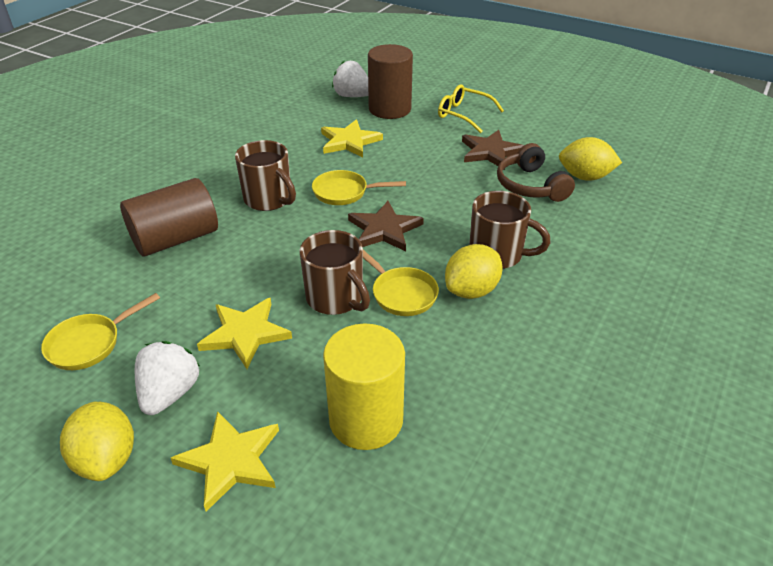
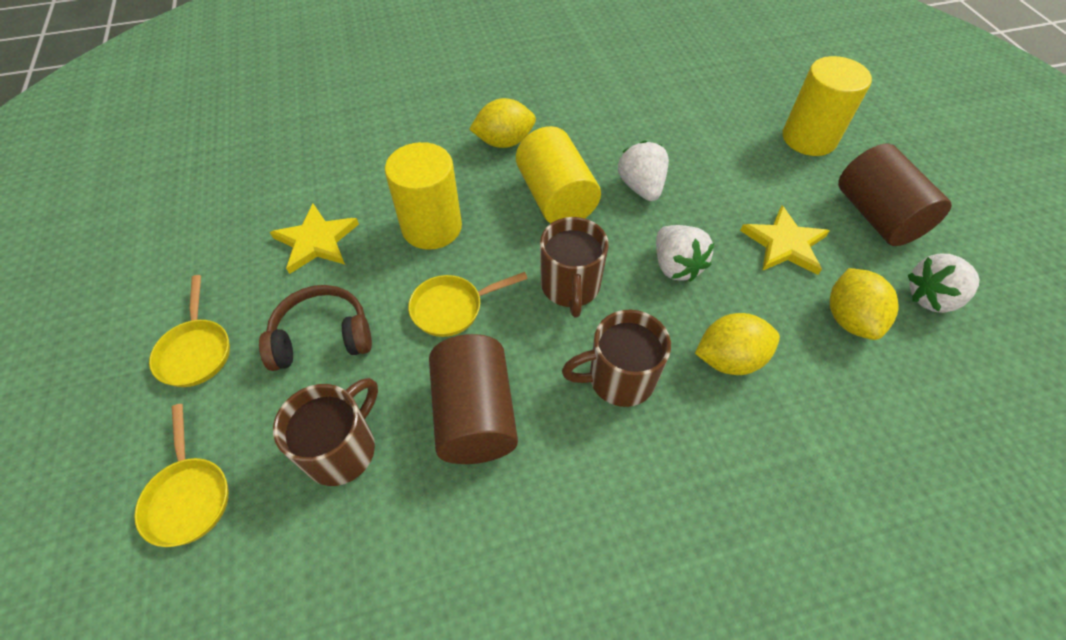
brown star: 2 -> 0
white strawberry: 2 -> 3
yellow cylinder: 1 -> 3
yellow glasses: 1 -> 0
yellow star: 3 -> 2

